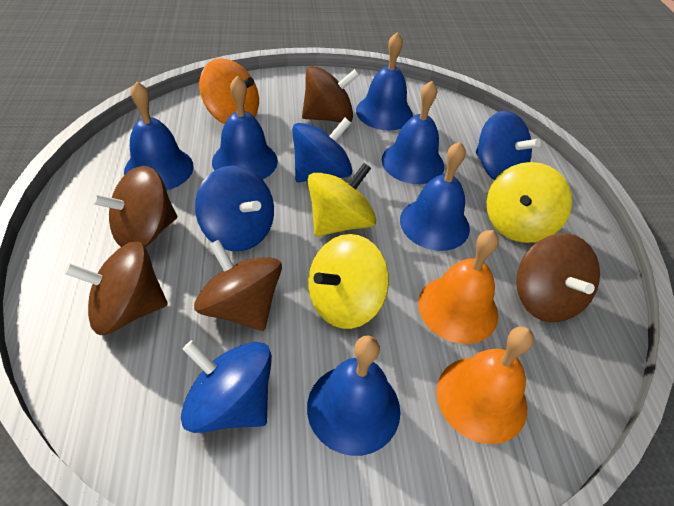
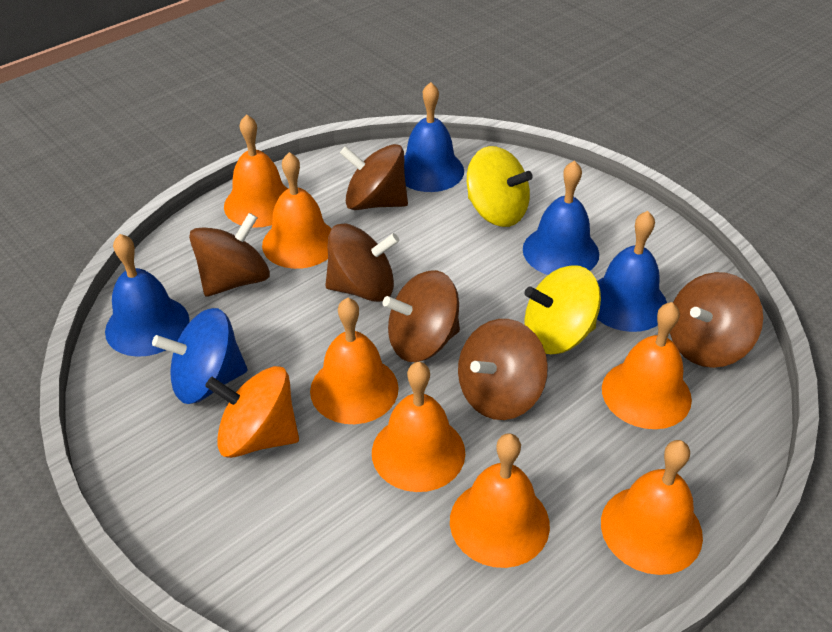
blue bell: 6 -> 4
blue spinning top: 4 -> 1
brown spinning top: 5 -> 6
orange bell: 2 -> 7
yellow spinning top: 3 -> 2

